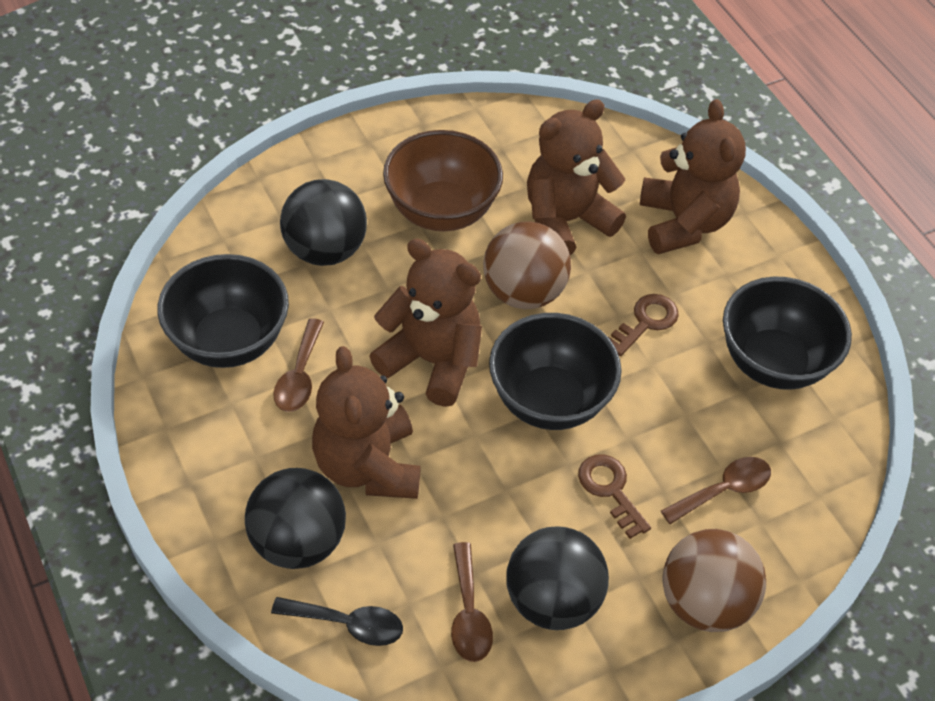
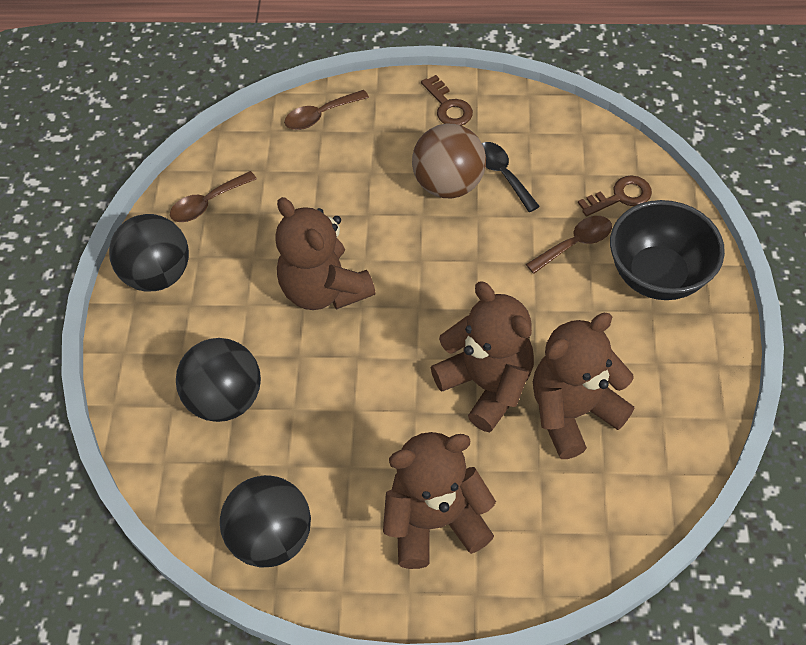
black bowl: 3 -> 1
brown ball: 2 -> 1
brown bowl: 1 -> 0

